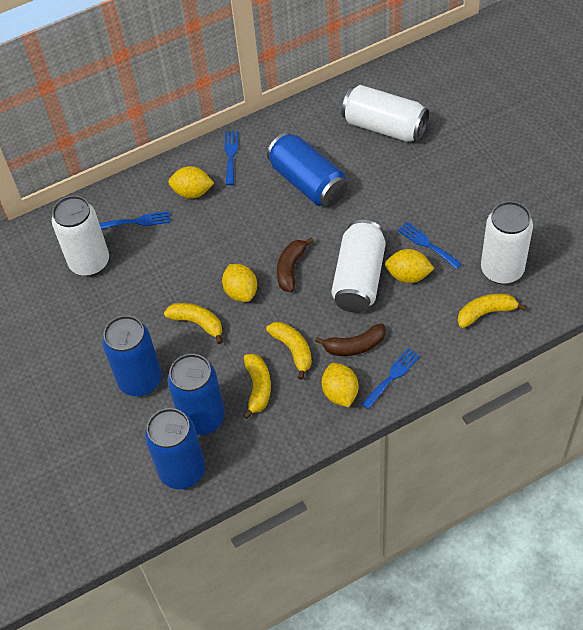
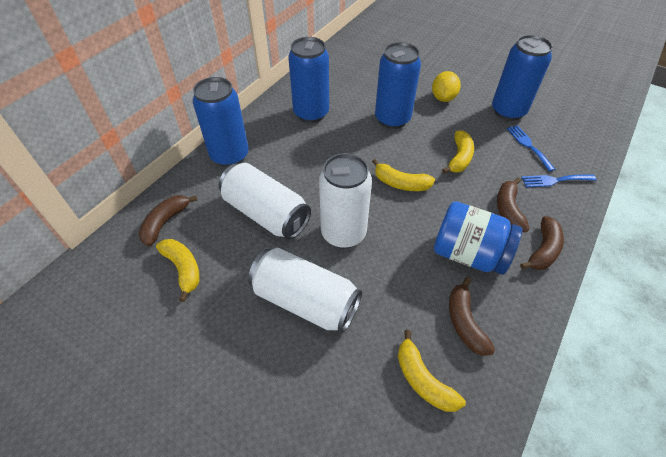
blue fork: 4 -> 2
blue jar: 0 -> 1
brown banana: 2 -> 4
white can: 4 -> 3
yellow lemon: 4 -> 1

